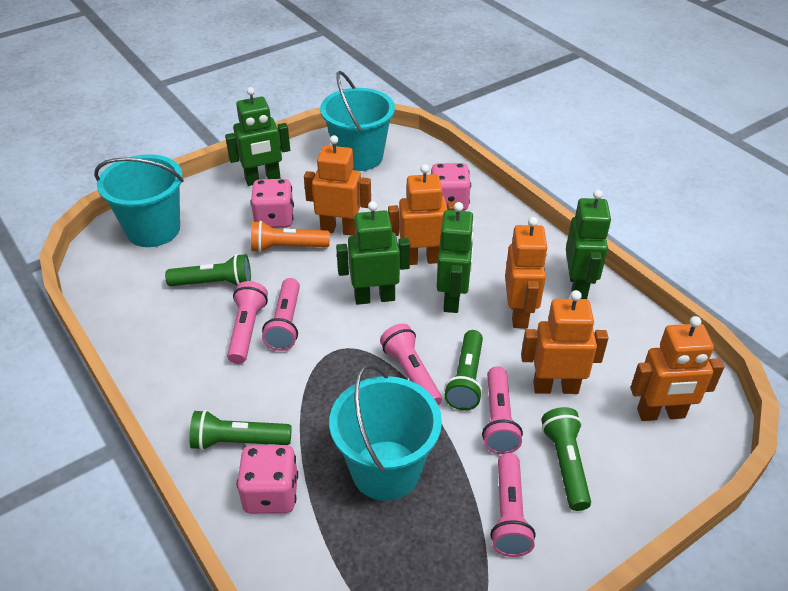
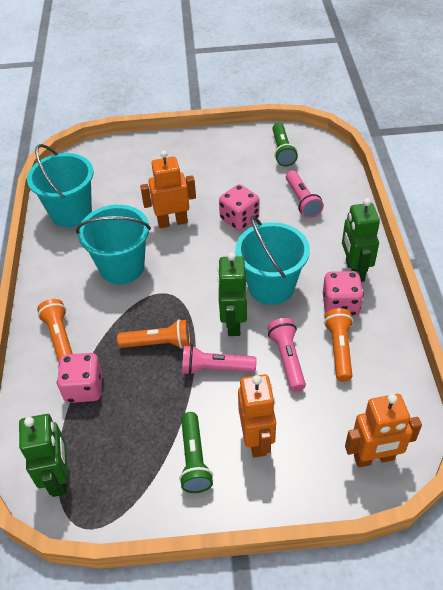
green flashlight: 4 -> 2
green robot: 4 -> 3
orange flashlight: 1 -> 3
orange robot: 5 -> 3
pink flashlight: 5 -> 3

